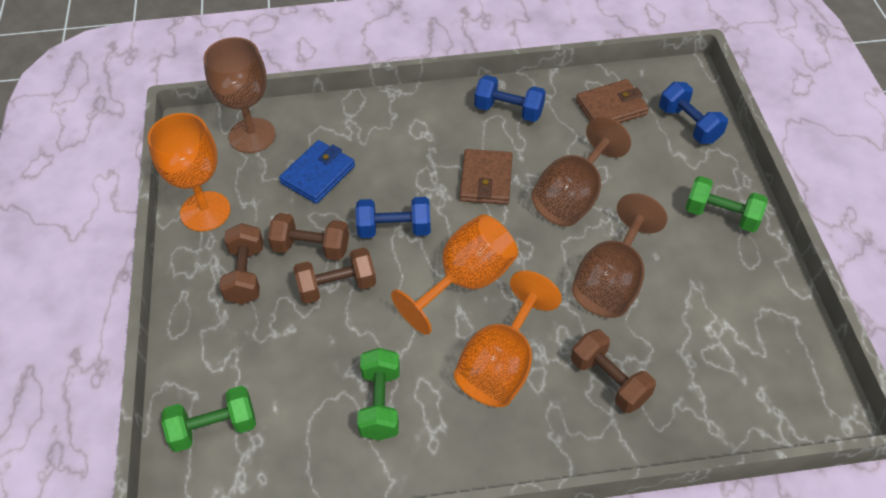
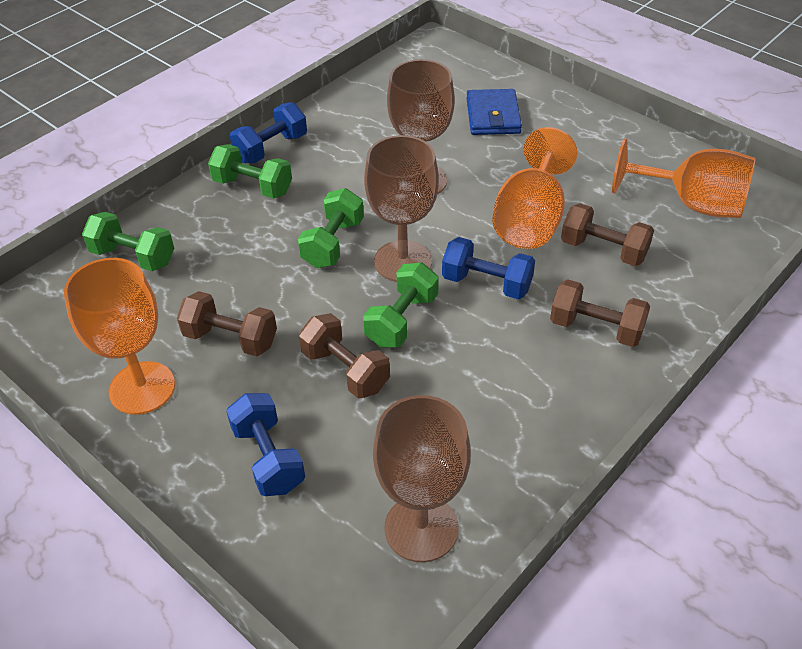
brown wallet: 2 -> 0
green dumbbell: 3 -> 4

